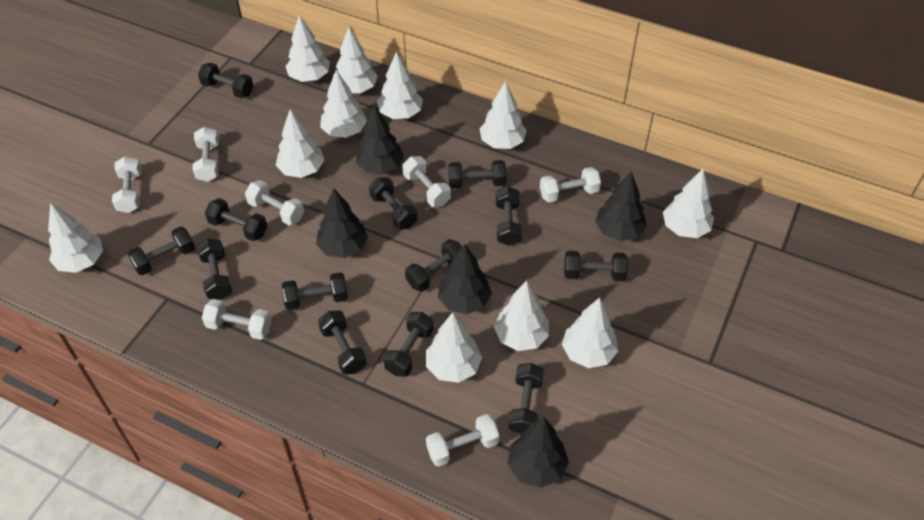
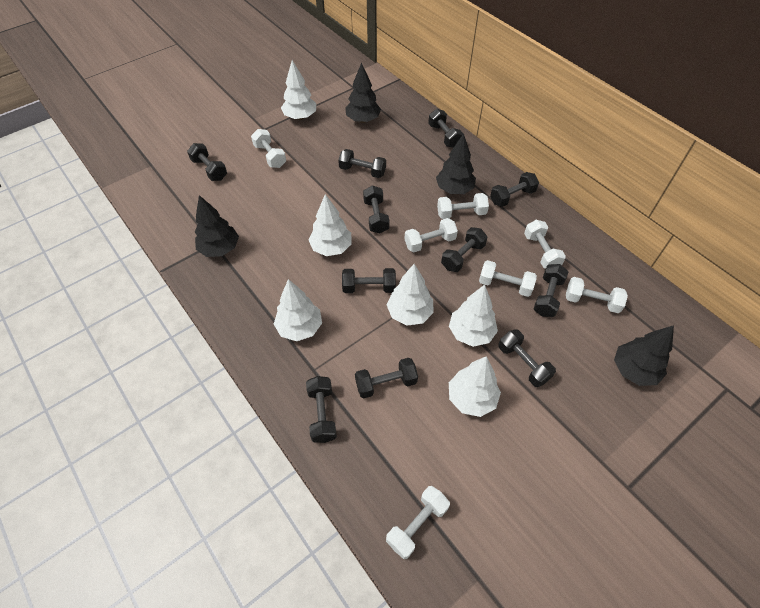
black dumbbell: 13 -> 11
black tree: 5 -> 4
white tree: 11 -> 6

